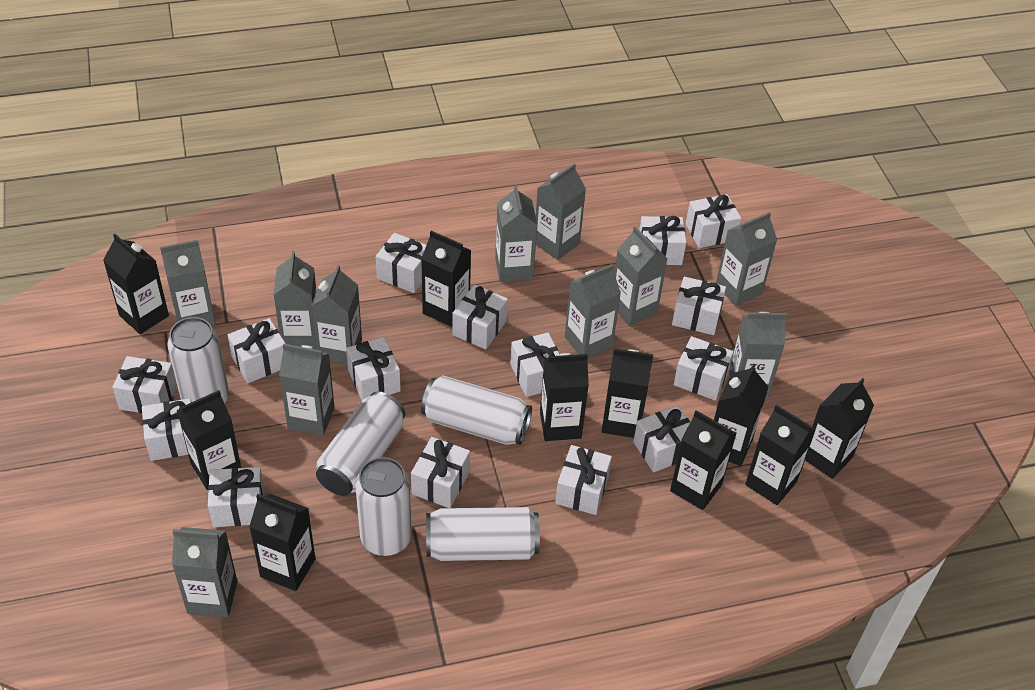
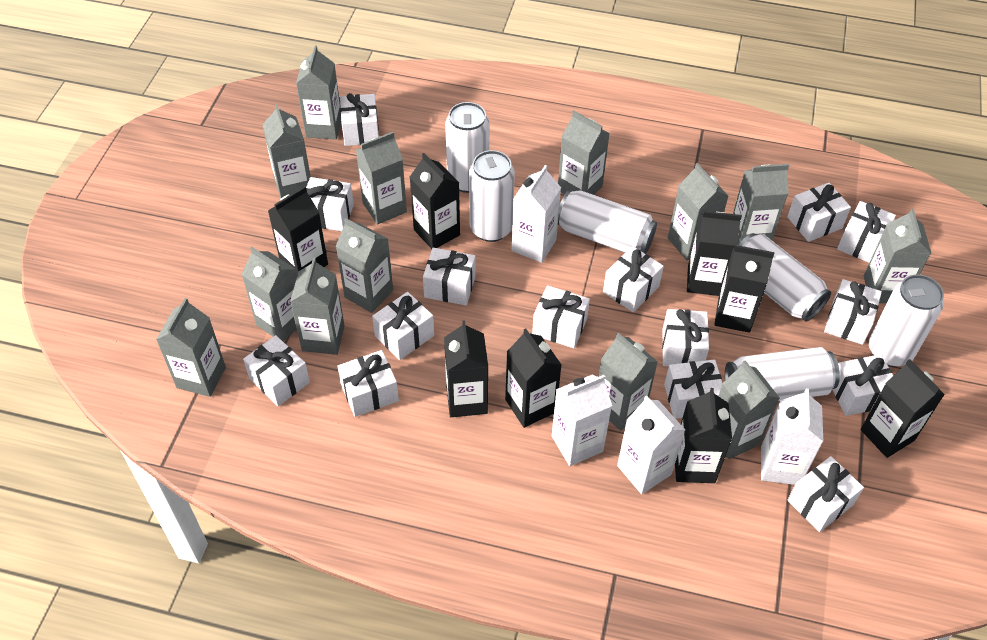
black carton: 10 -> 8
grey carton: 11 -> 13
white can: 5 -> 6
white carton: 0 -> 4

